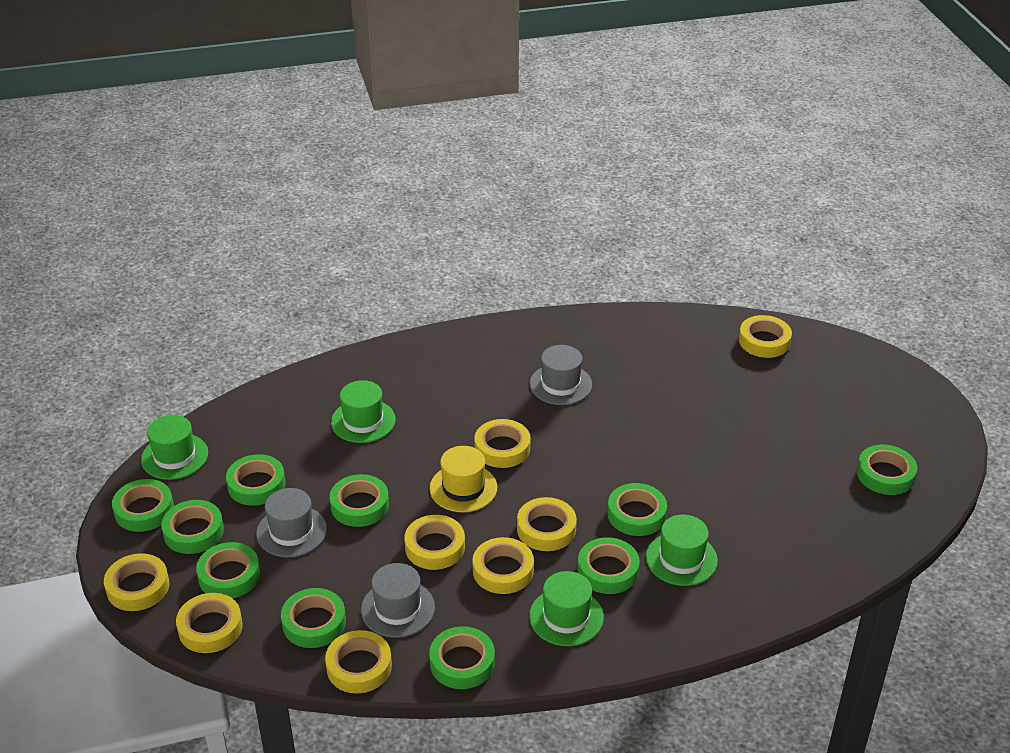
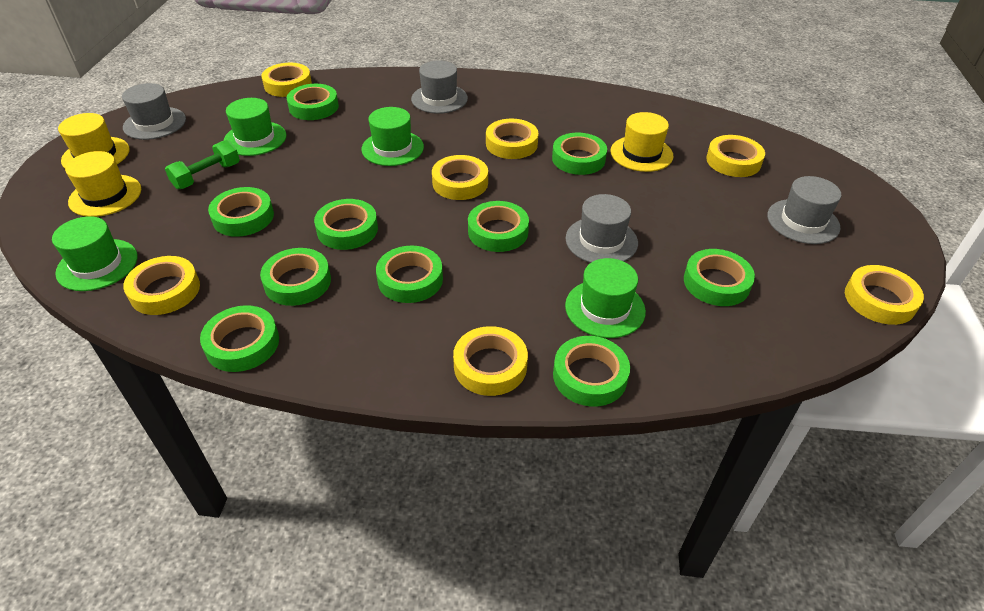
green dumbbell: 0 -> 1
grey hat: 3 -> 4
yellow hat: 1 -> 3
yellow tape: 8 -> 7

